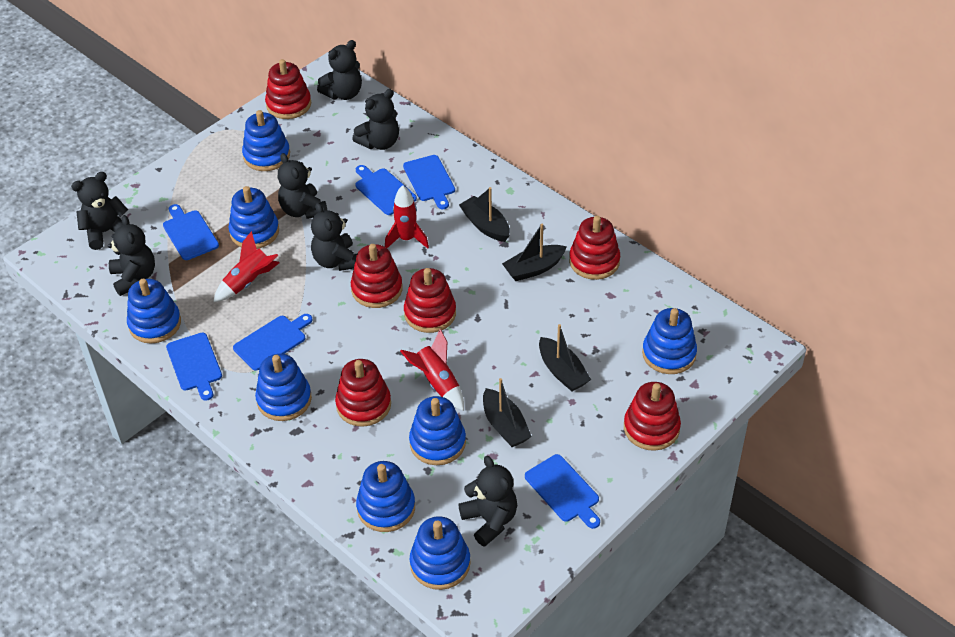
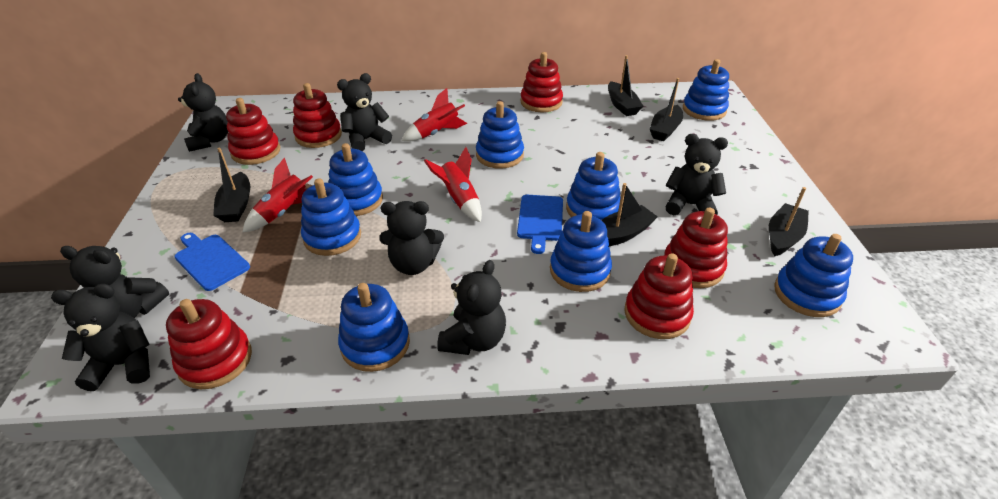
black boat: 4 -> 5
blue cutting board: 6 -> 2

